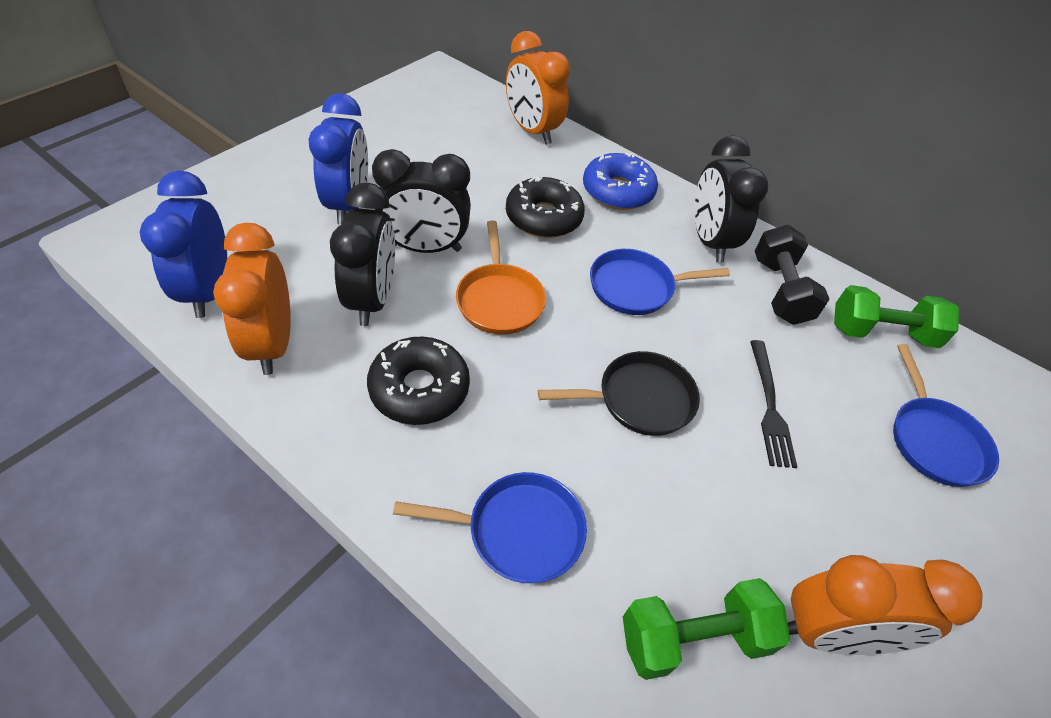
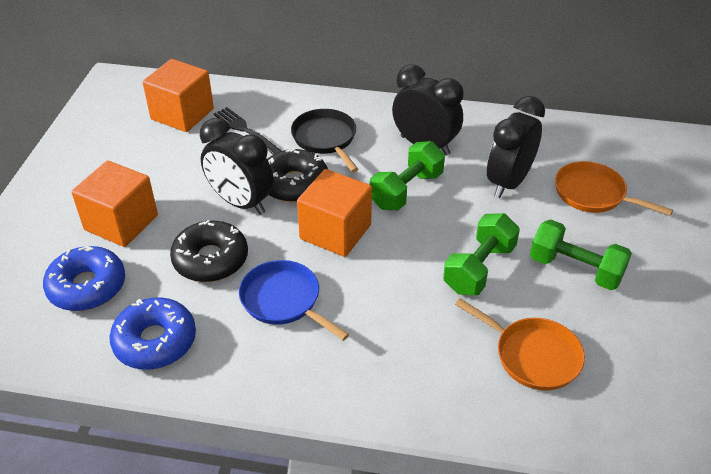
black dumbbell: 1 -> 0
blue clock: 2 -> 0
blue donut: 1 -> 2
blue pan: 3 -> 1
green dumbbell: 2 -> 3
orange clock: 3 -> 0
orange cube: 0 -> 3
orange pan: 1 -> 2

